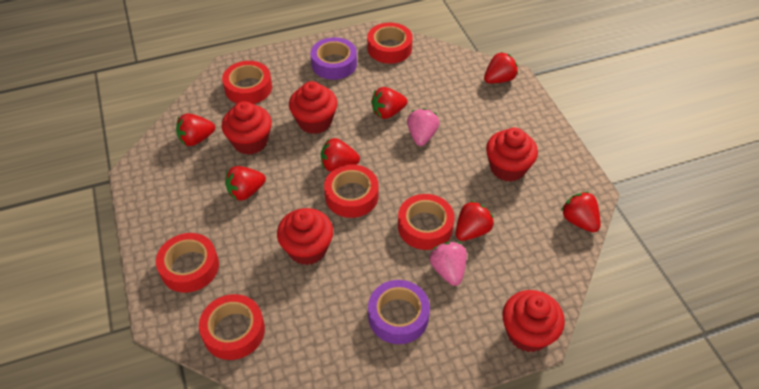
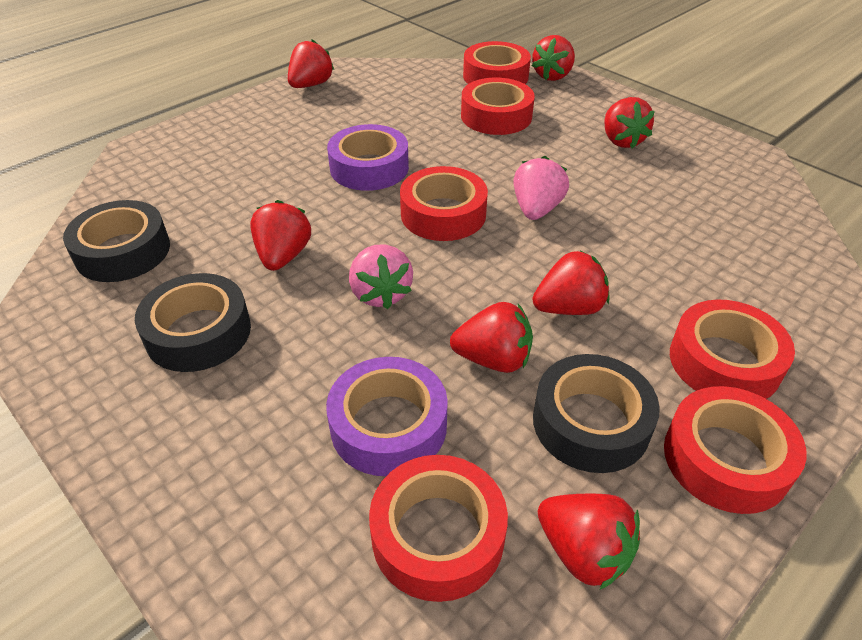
black tape: 0 -> 3
red cupcake: 5 -> 0

